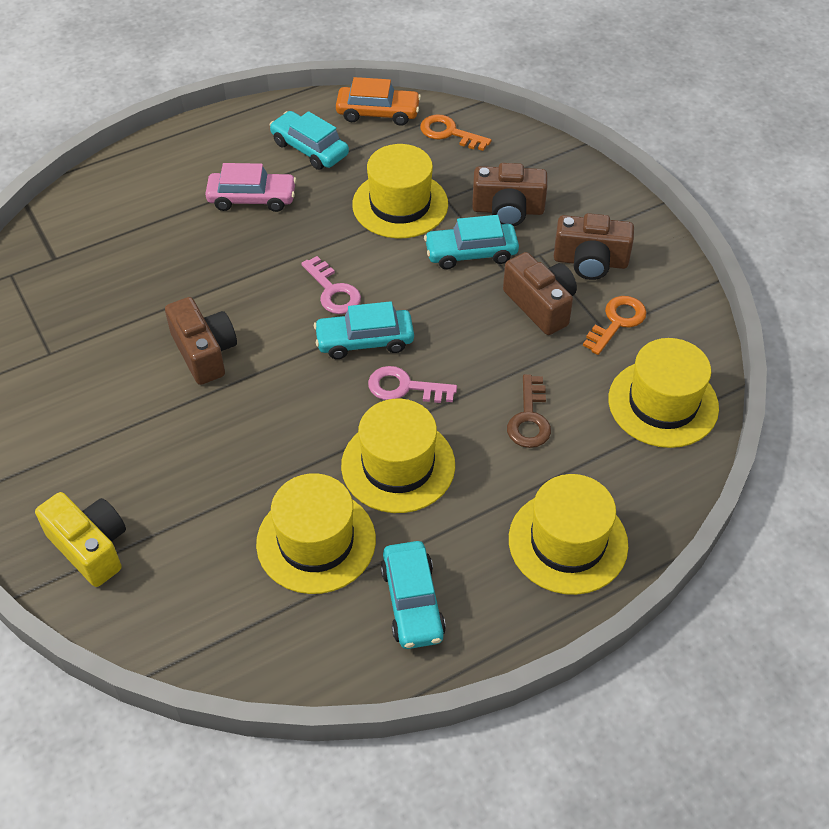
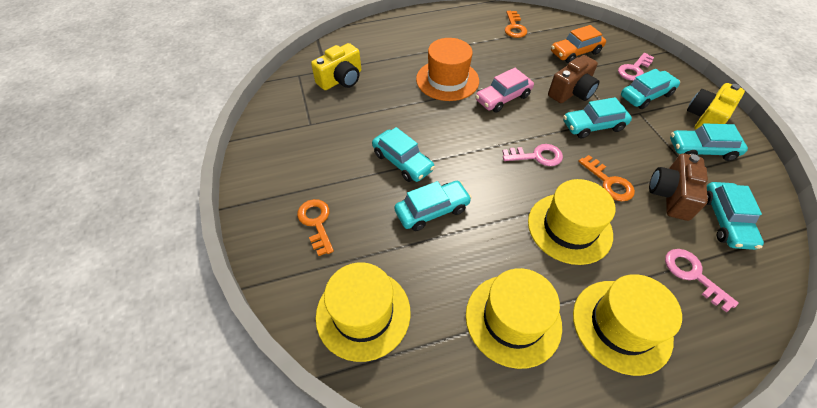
brown camera: 4 -> 2
brown key: 1 -> 0
orange hat: 0 -> 1
orange key: 2 -> 3
pink key: 2 -> 3
turquoise car: 4 -> 6
yellow camera: 1 -> 2
yellow hat: 5 -> 4

